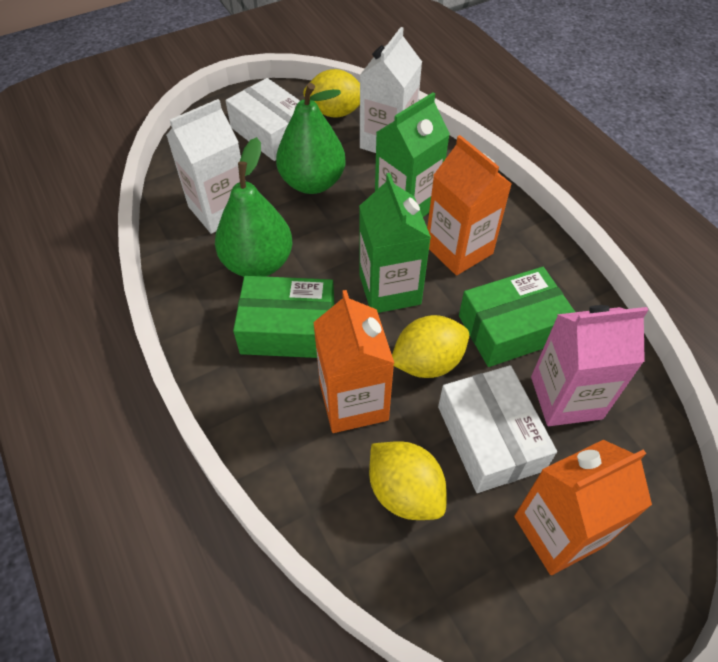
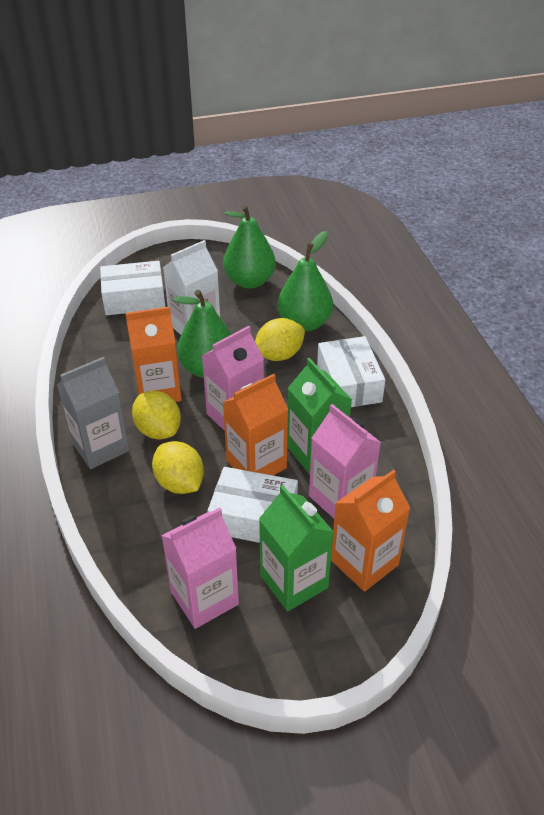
green box: 2 -> 0
green pear: 2 -> 3
grey carton: 0 -> 1
pink carton: 1 -> 3
white box: 2 -> 3
white carton: 2 -> 1

